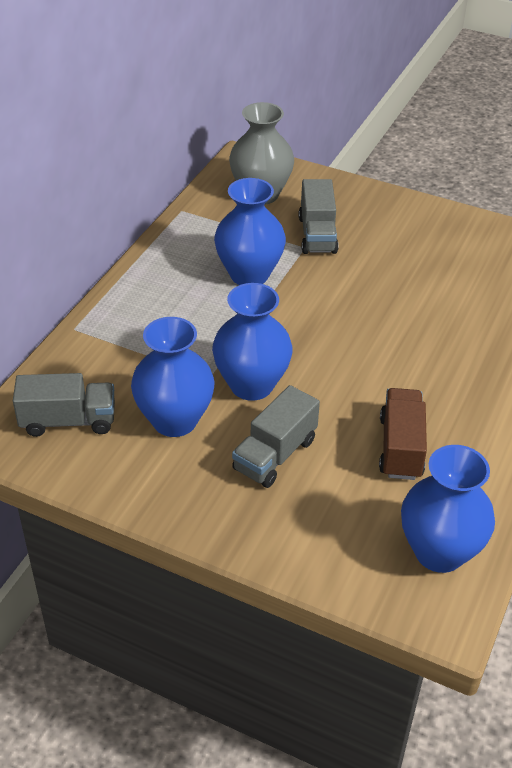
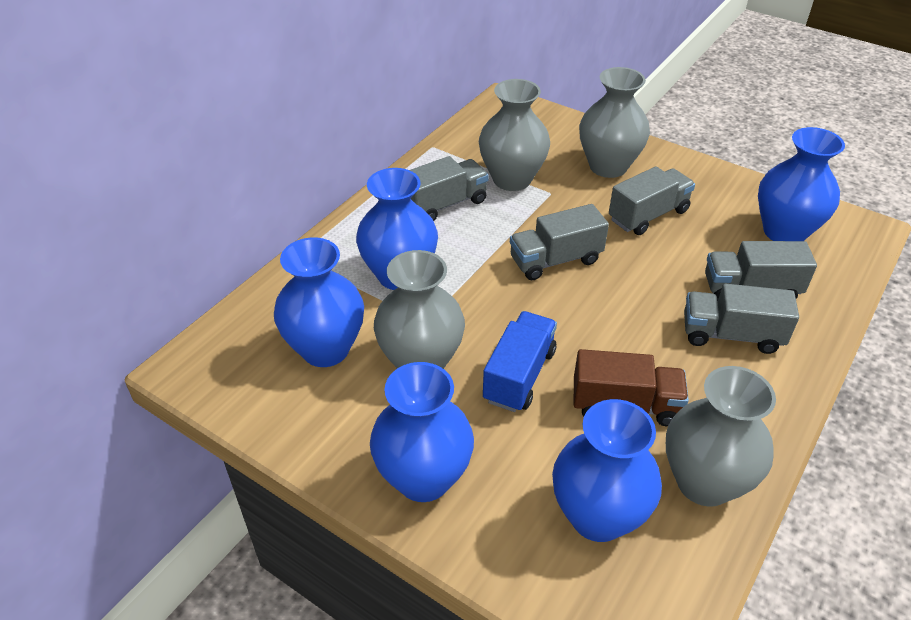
blue truck: 0 -> 1
blue vase: 4 -> 5
grey truck: 3 -> 5
grey vase: 1 -> 4

